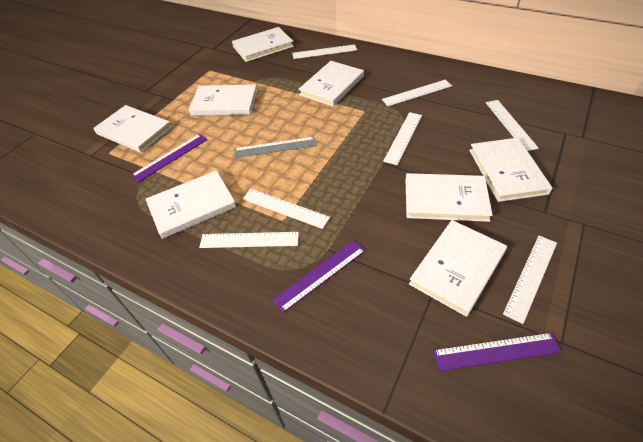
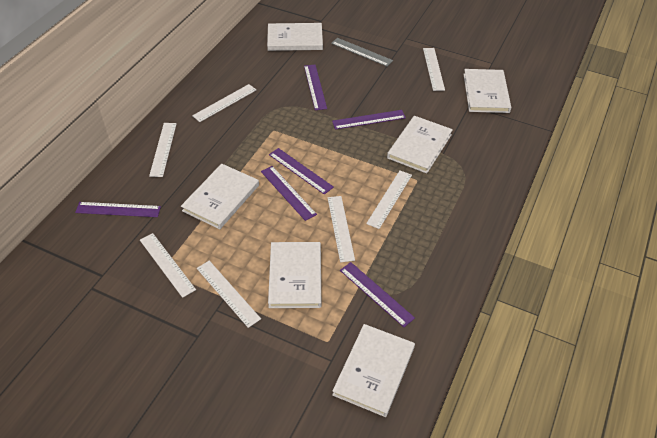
purple ruler: 3 -> 6
white book: 8 -> 6

